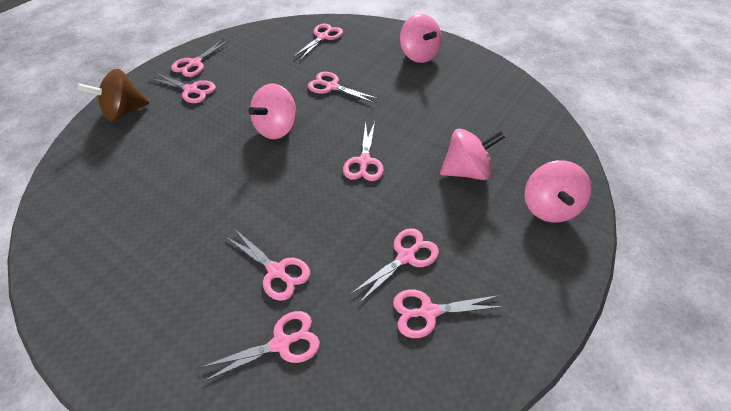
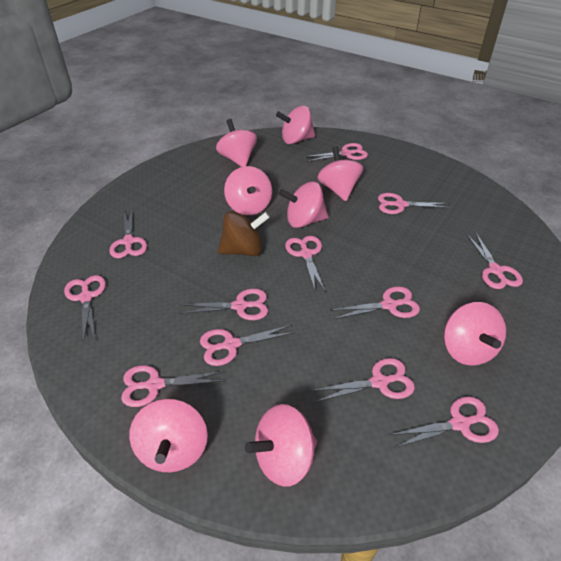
pink scissors: 9 -> 12
pink spinning top: 4 -> 8

